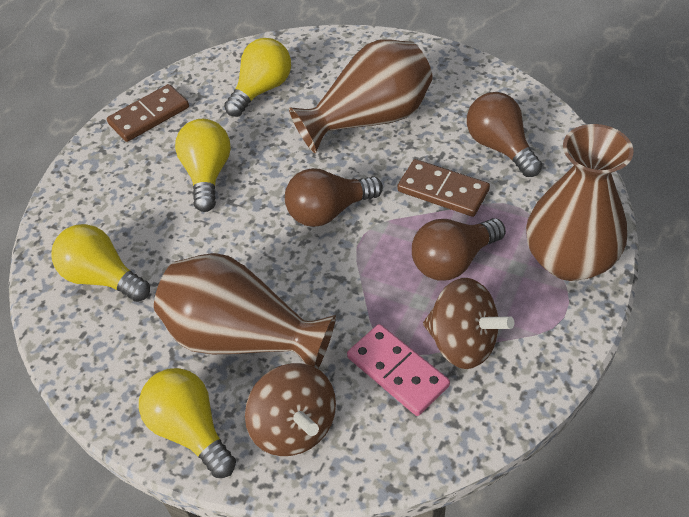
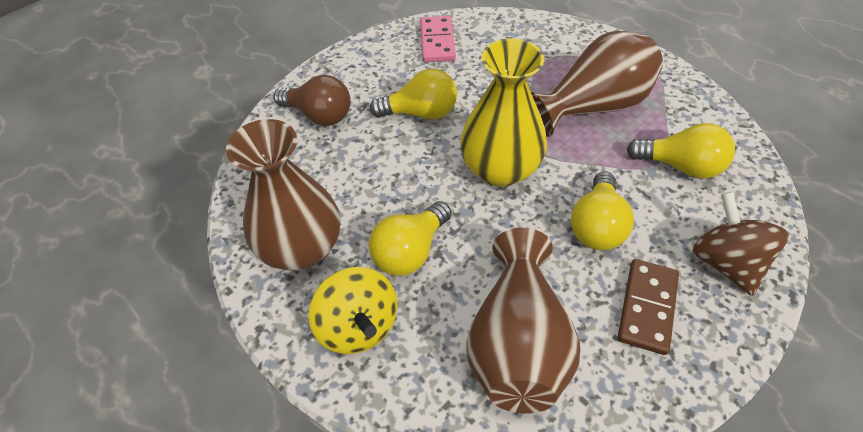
brown domino: 2 -> 1
brown light bulb: 3 -> 1
brown spinning top: 2 -> 1
yellow spinning top: 0 -> 1
yellow vase: 0 -> 1

